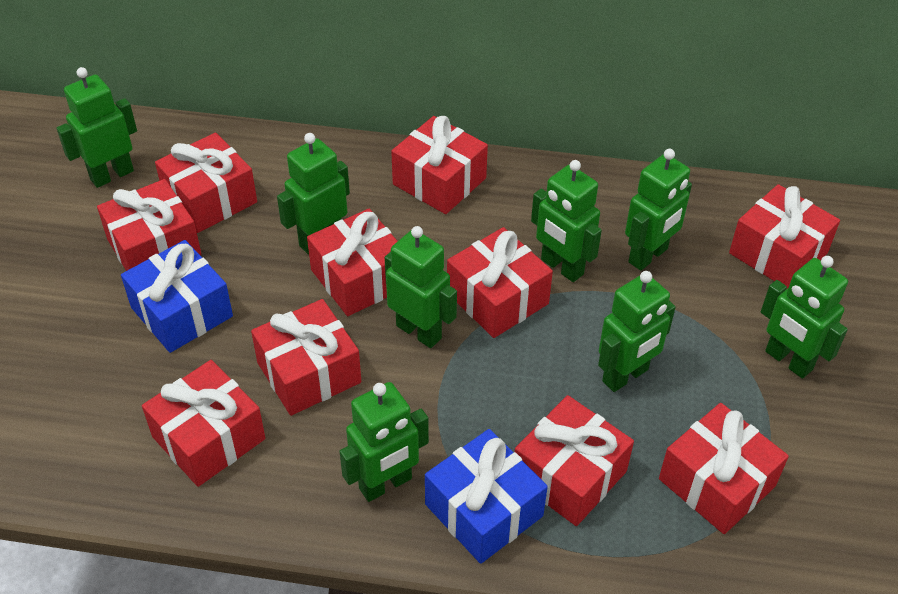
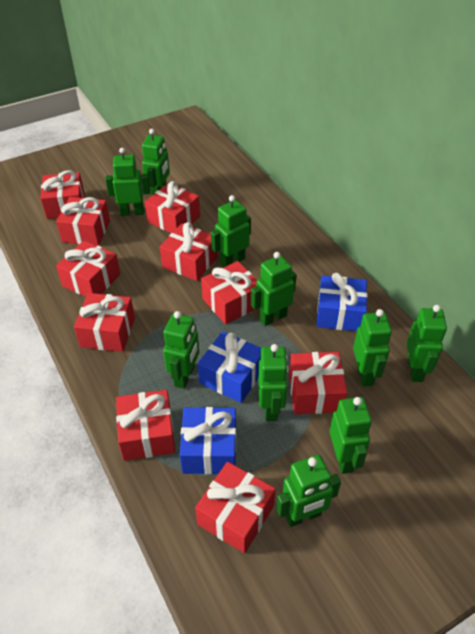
blue gift: 2 -> 3
green robot: 8 -> 10

